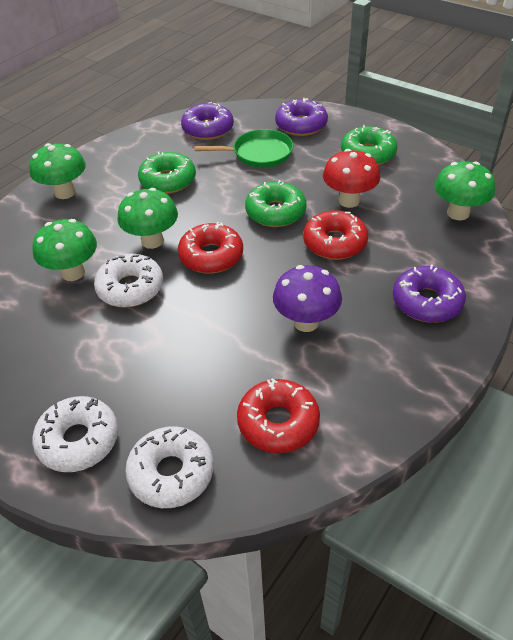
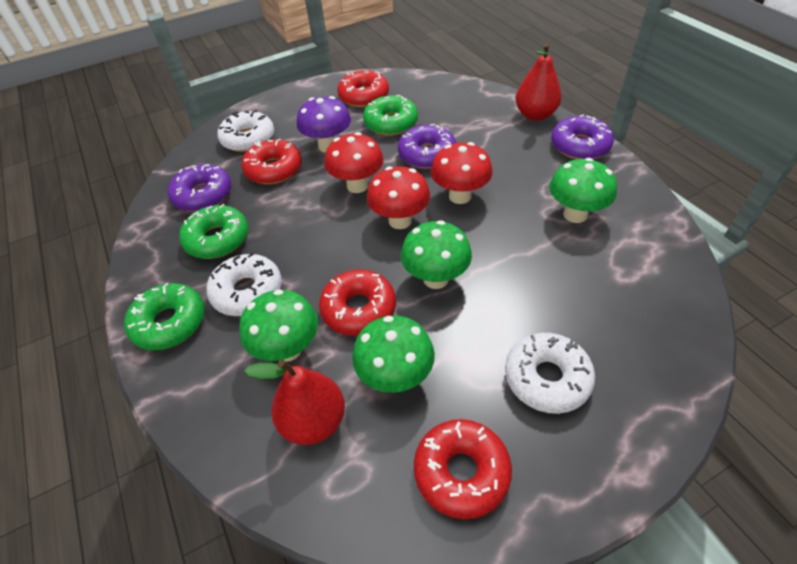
green pan: 1 -> 0
red donut: 3 -> 4
red mushroom: 1 -> 3
red pear: 0 -> 2

